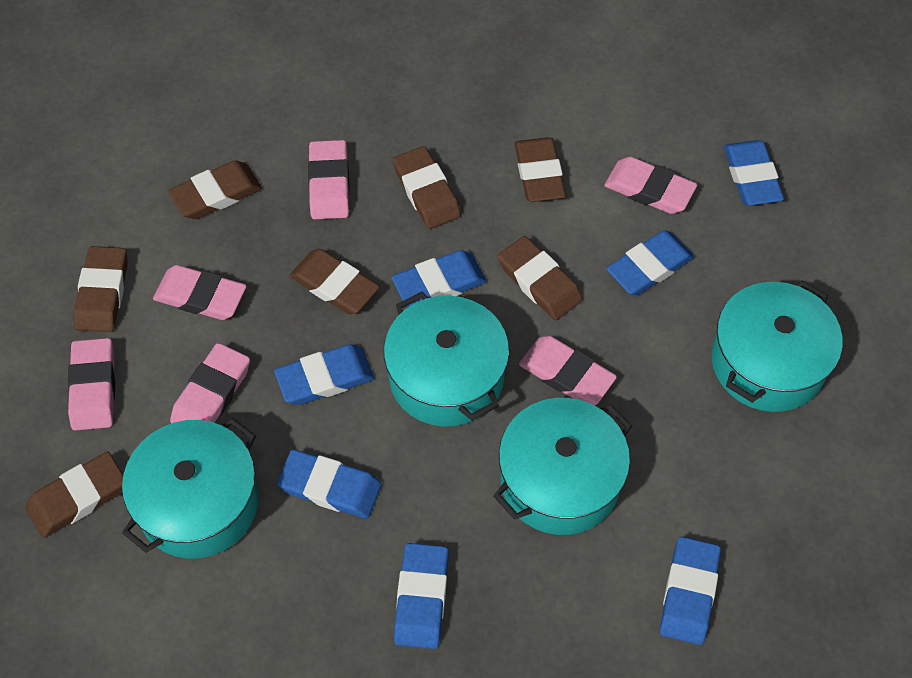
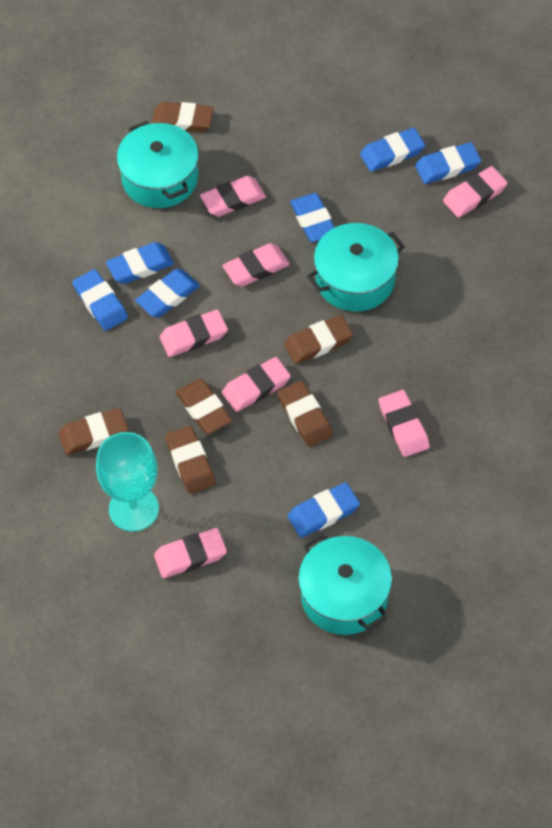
brown eraser: 7 -> 6
pink eraser: 6 -> 7
turquoise goblet: 0 -> 1
turquoise pot: 4 -> 3

